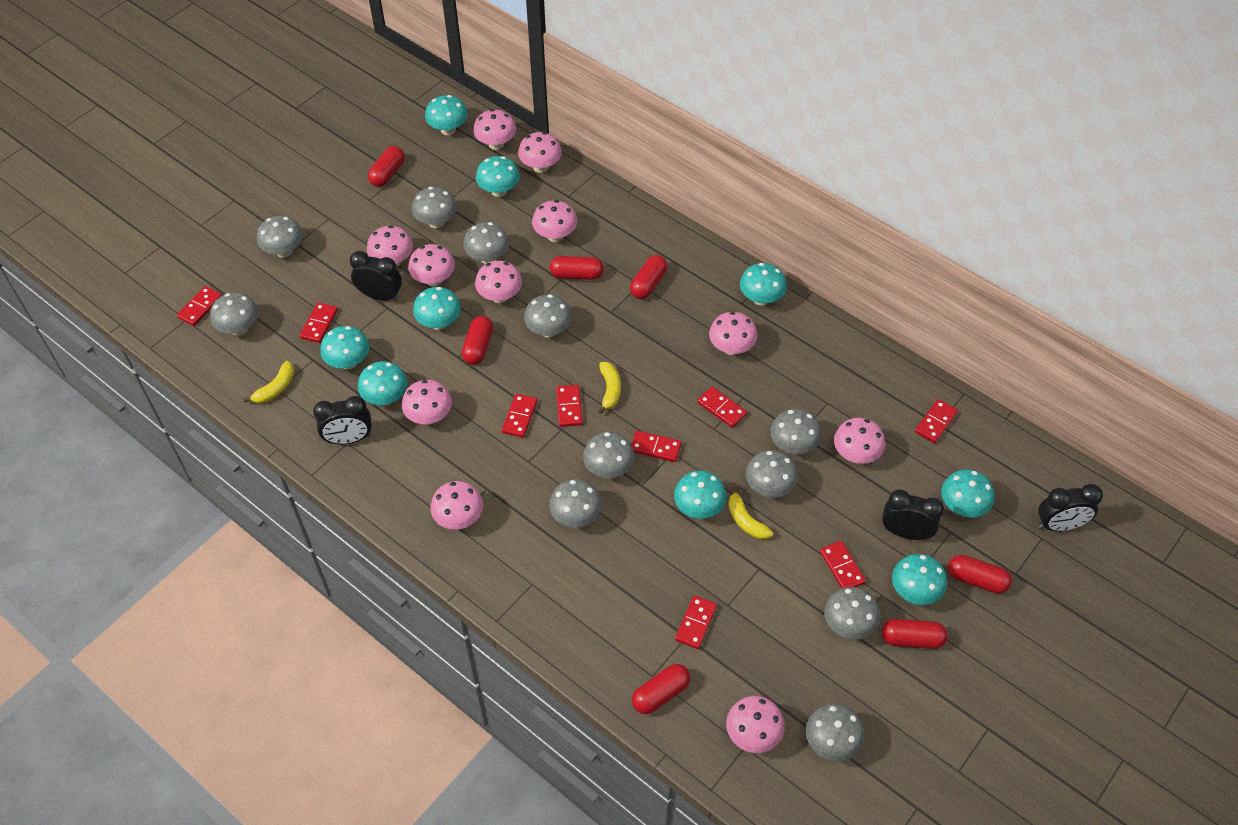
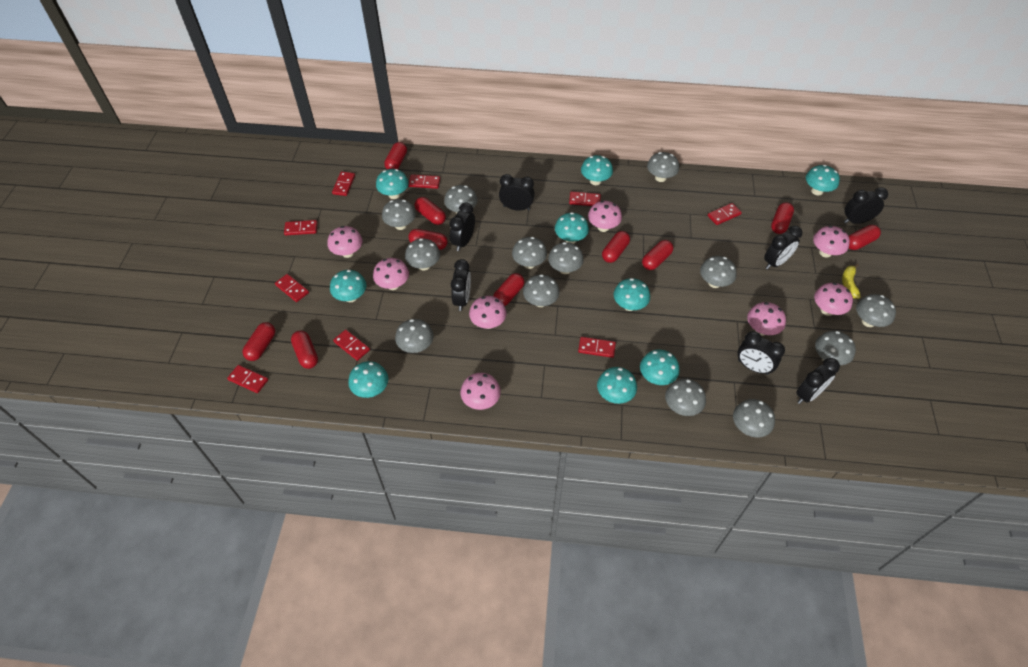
black clock: 4 -> 7
grey mushroom: 11 -> 13
pink mushroom: 11 -> 8
red capsule: 7 -> 10
yellow banana: 3 -> 1

